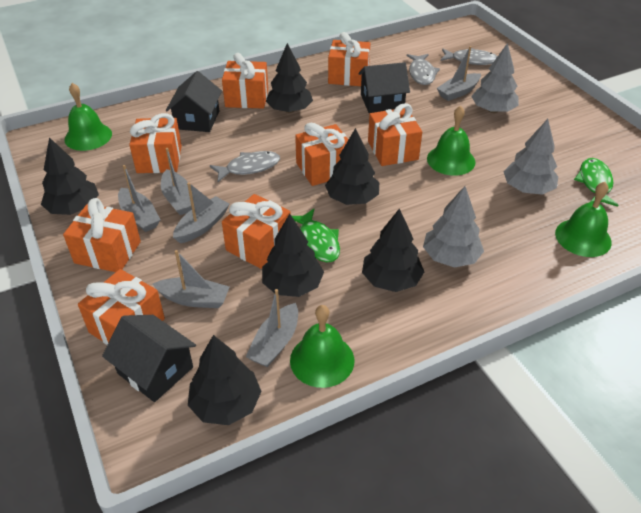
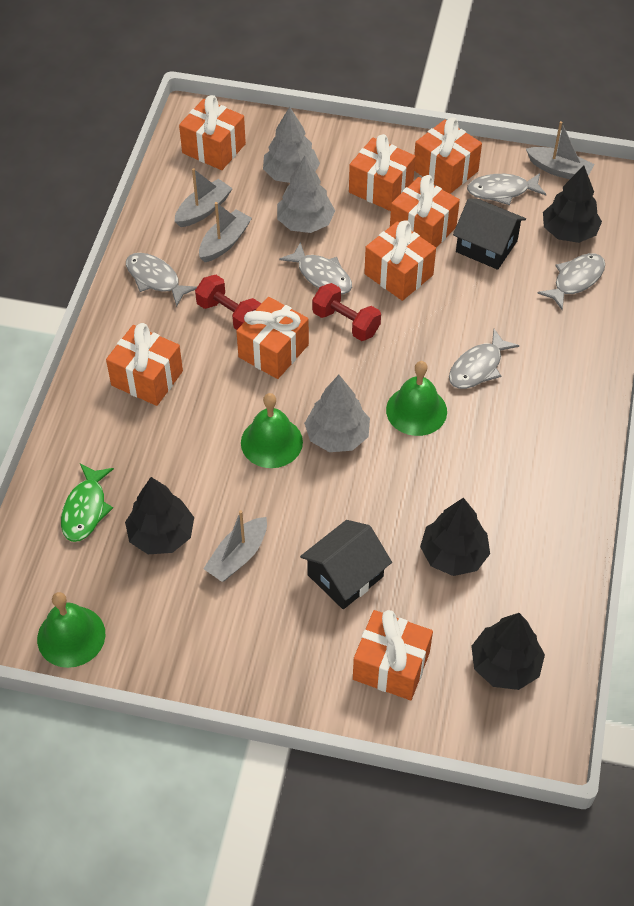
black house: 3 -> 2
black tree: 6 -> 4
green bell: 4 -> 3
green fish: 2 -> 1
grey boat: 6 -> 4
grey fish: 3 -> 5
red dumbbell: 0 -> 2

